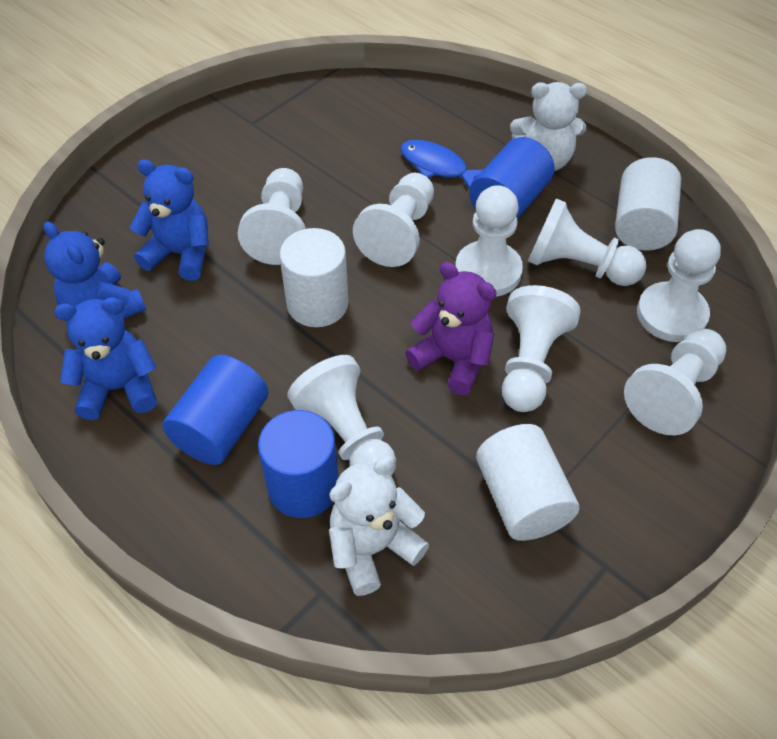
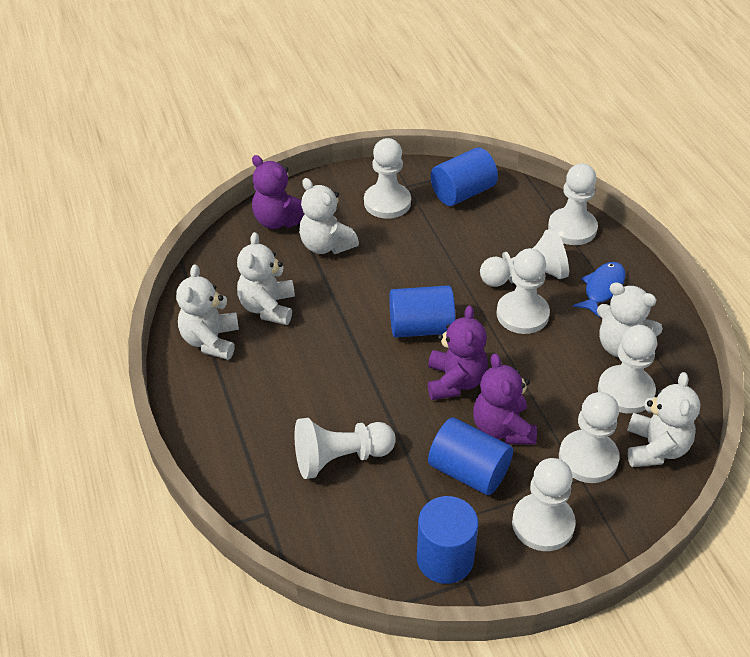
blue cylinder: 3 -> 4
blue teddy bear: 3 -> 0
purple teddy bear: 1 -> 3
white cylinder: 3 -> 0
white teddy bear: 2 -> 5

